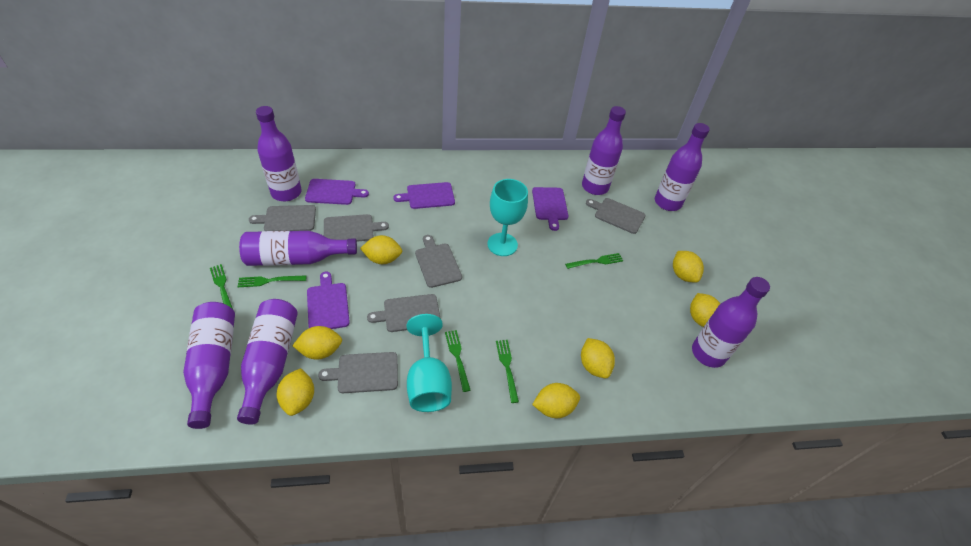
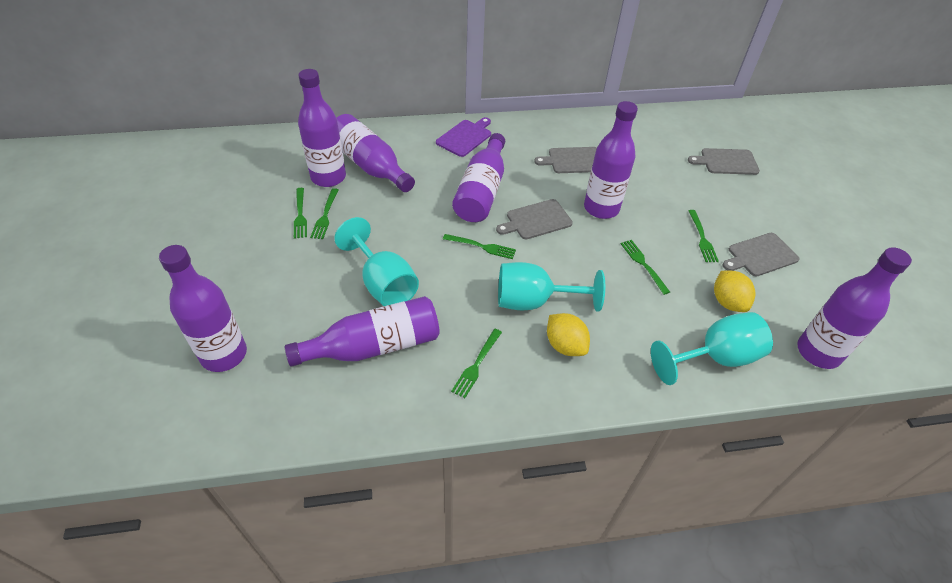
green fork: 5 -> 6
grey cutting board: 6 -> 4
purple cutting board: 4 -> 1
turquoise goblet: 2 -> 3
yellow lemon: 7 -> 2

